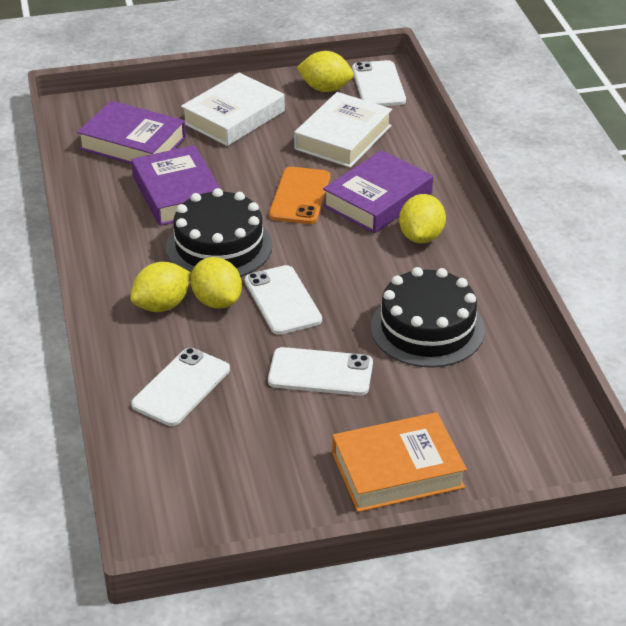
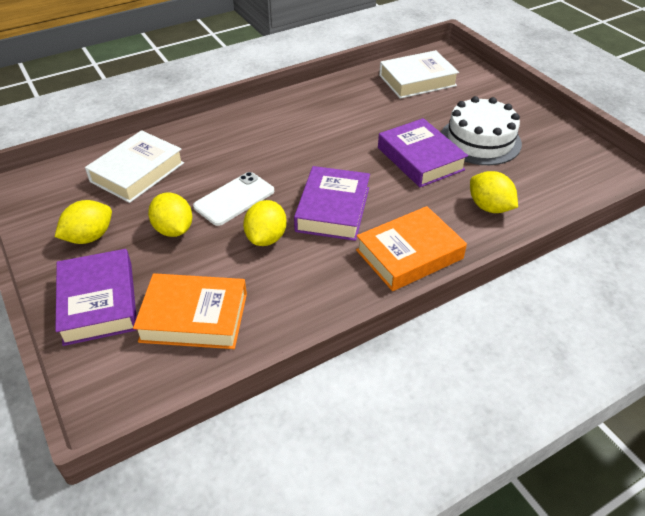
black cake: 2 -> 0
orange book: 1 -> 2
orange phone: 1 -> 0
white cake: 0 -> 1
white phone: 4 -> 1

